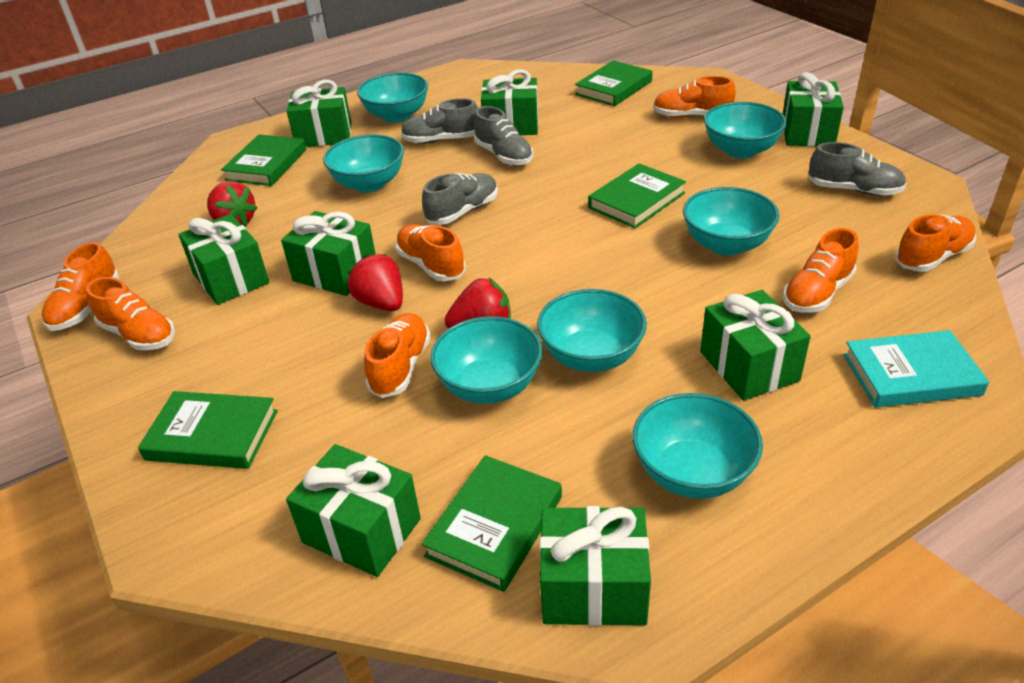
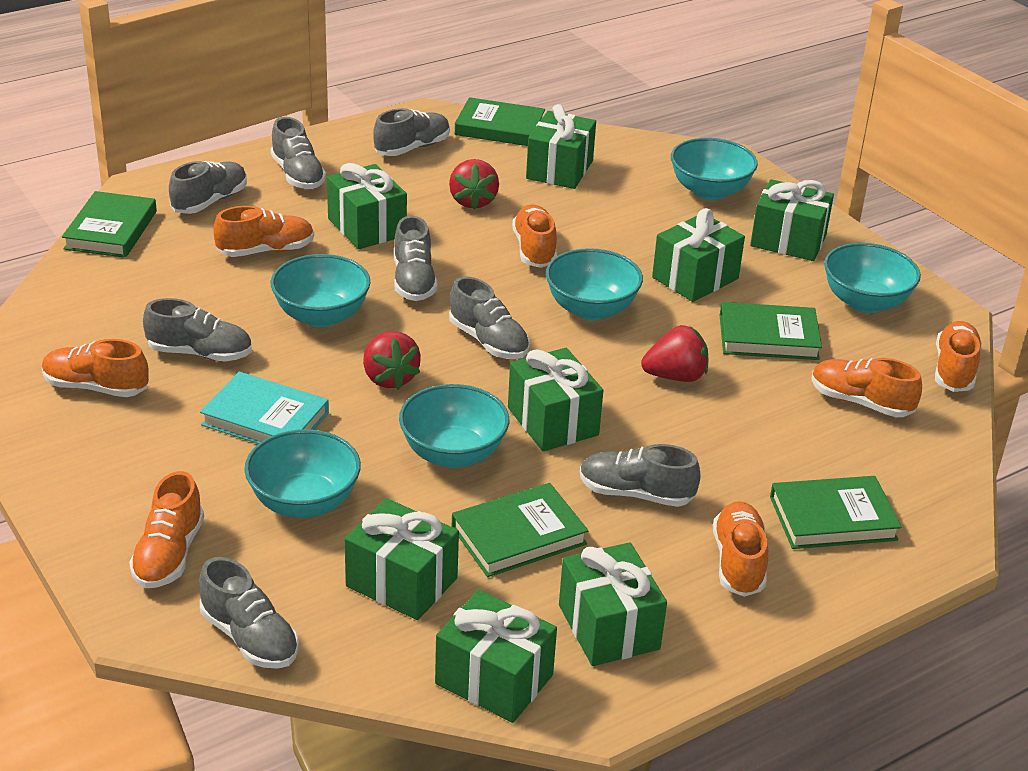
grey shoe: 4 -> 8
turquoise bowl: 7 -> 6

